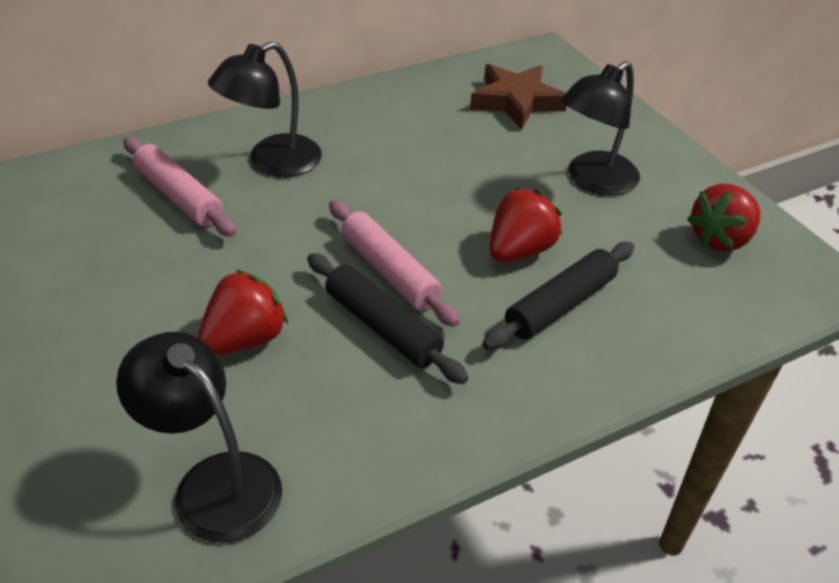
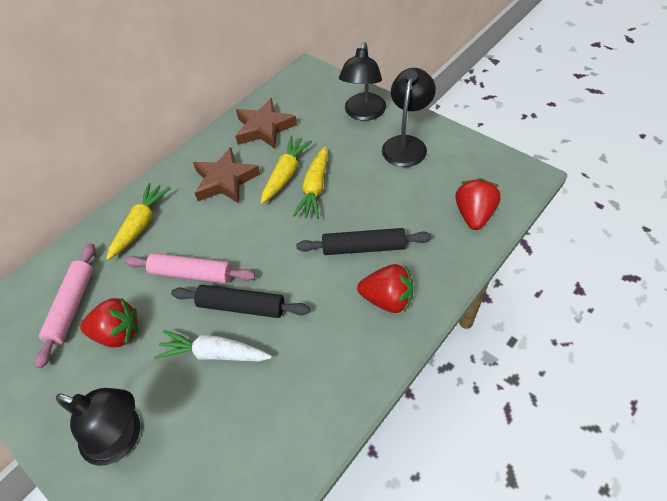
brown star: 1 -> 2
white carrot: 0 -> 1
yellow carrot: 0 -> 3

